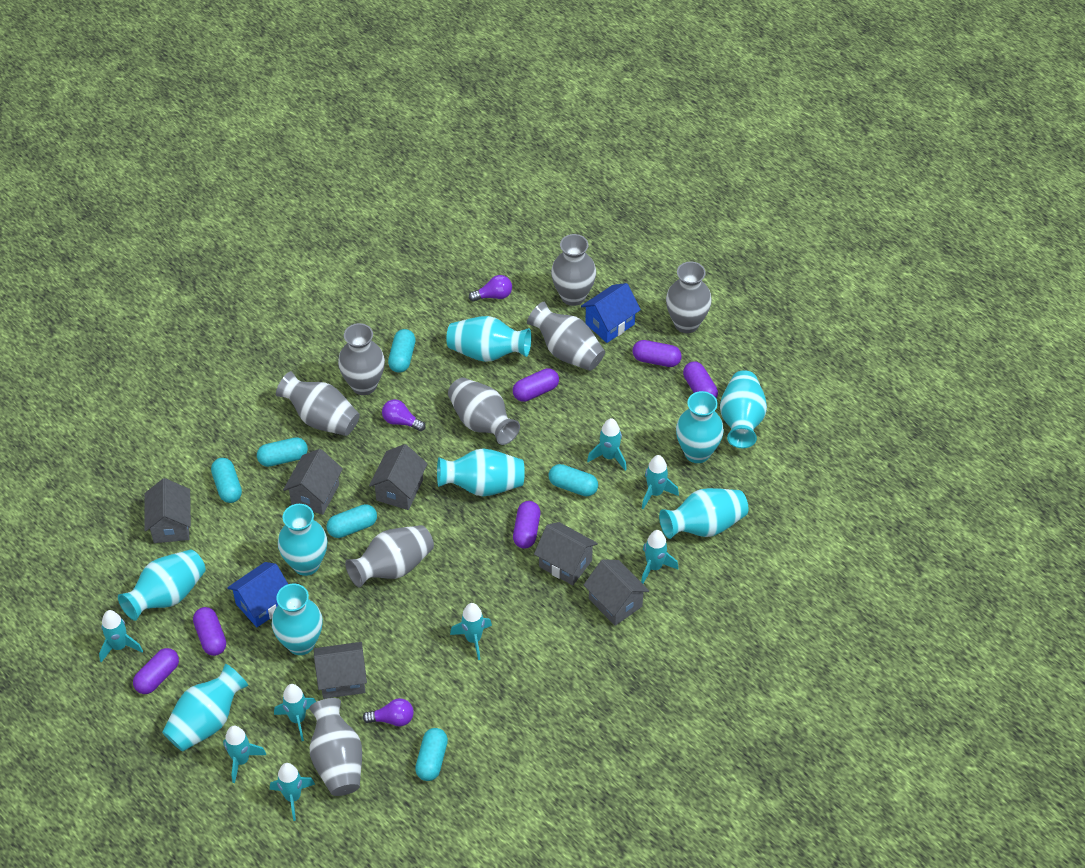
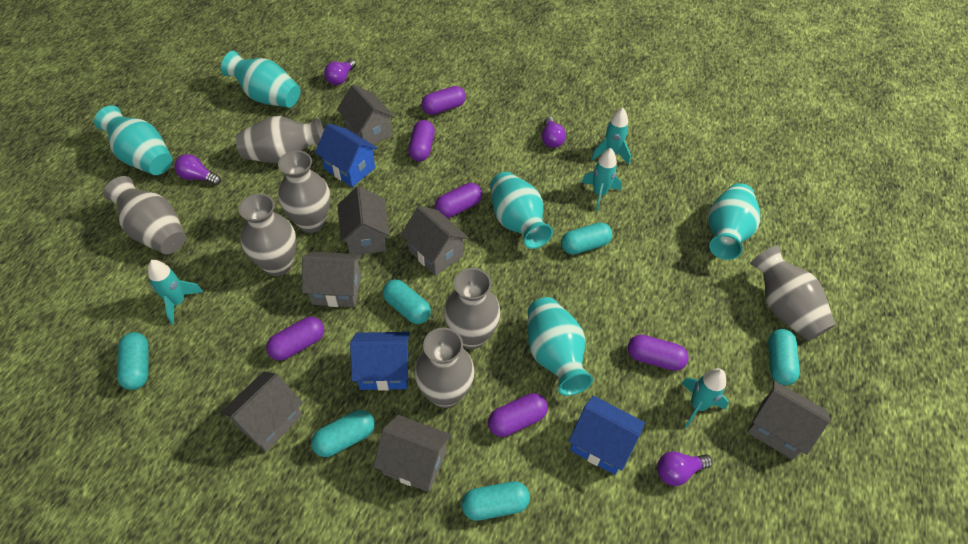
blue house: 2 -> 3
grey house: 6 -> 7
grey vase: 8 -> 7
purple light bulb: 3 -> 4
turquoise rocket: 8 -> 4
turquoise vase: 9 -> 5

